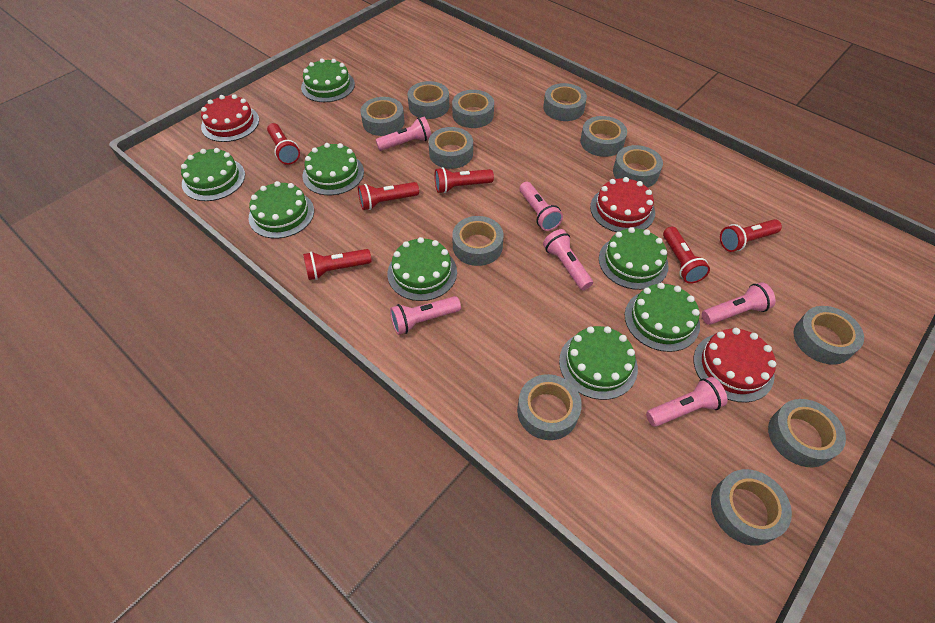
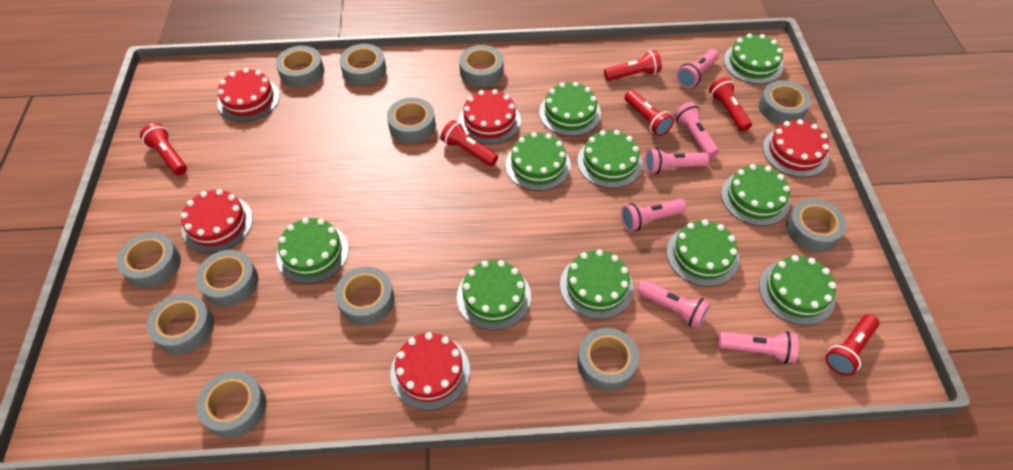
green cake: 8 -> 10
red cake: 3 -> 5

